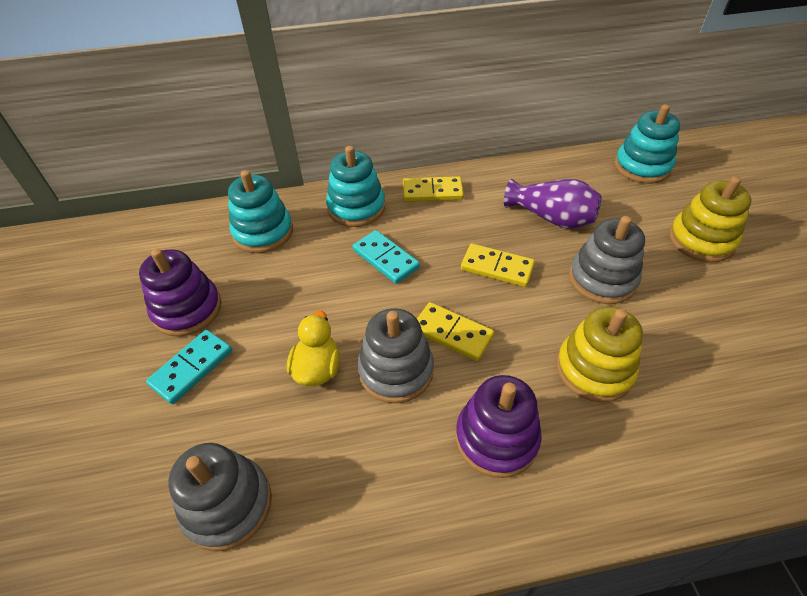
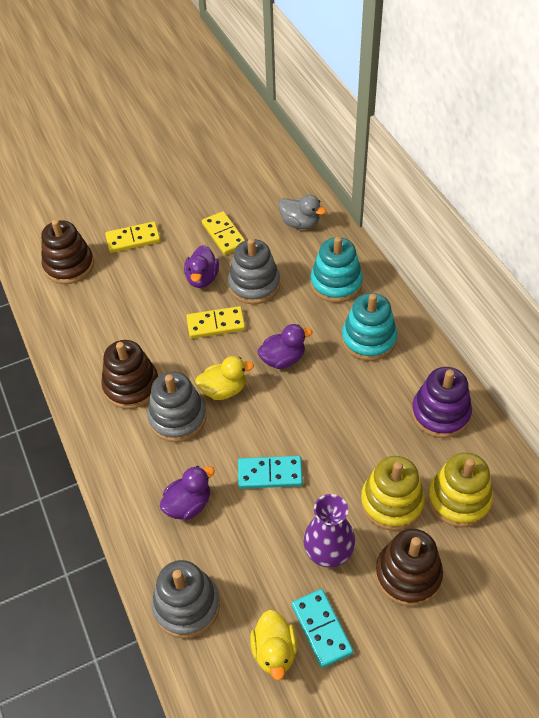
brown stacking toy: 0 -> 3
grey duck: 0 -> 1
purple duck: 0 -> 3
purple stacking toy: 2 -> 1
turquoise stacking toy: 3 -> 2
yellow duck: 1 -> 2

